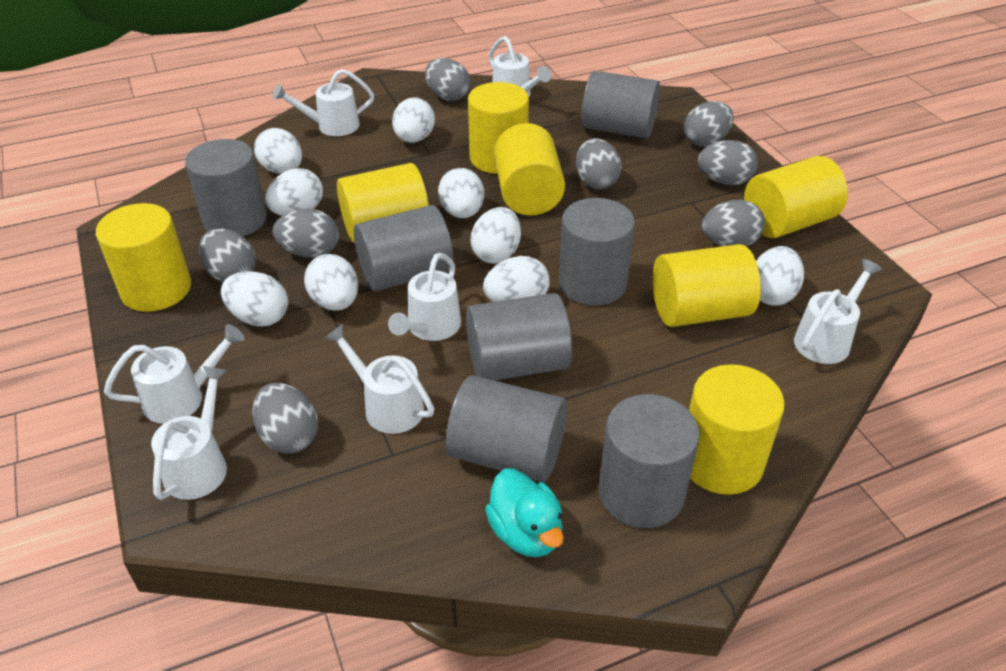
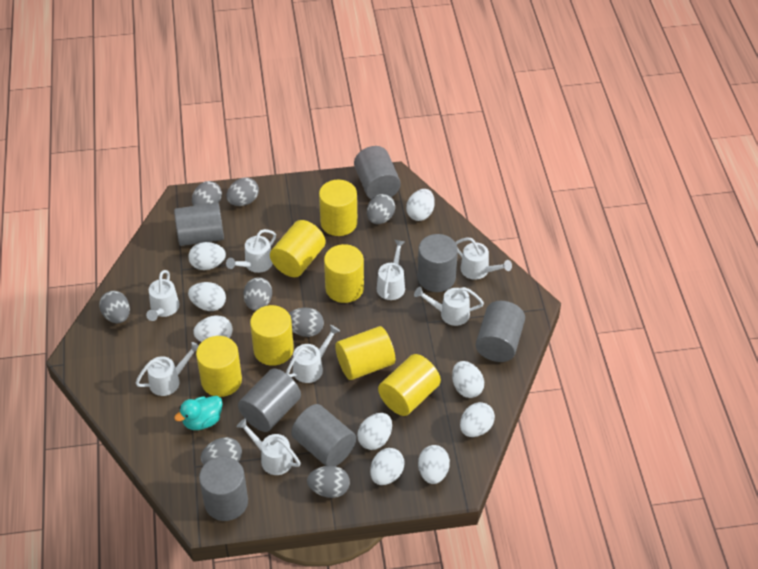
white watering can: 7 -> 8

